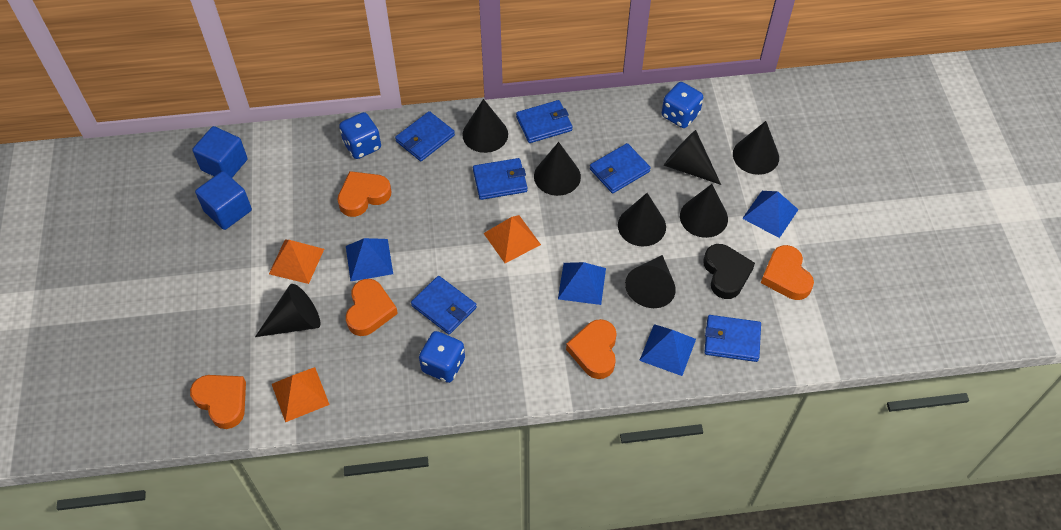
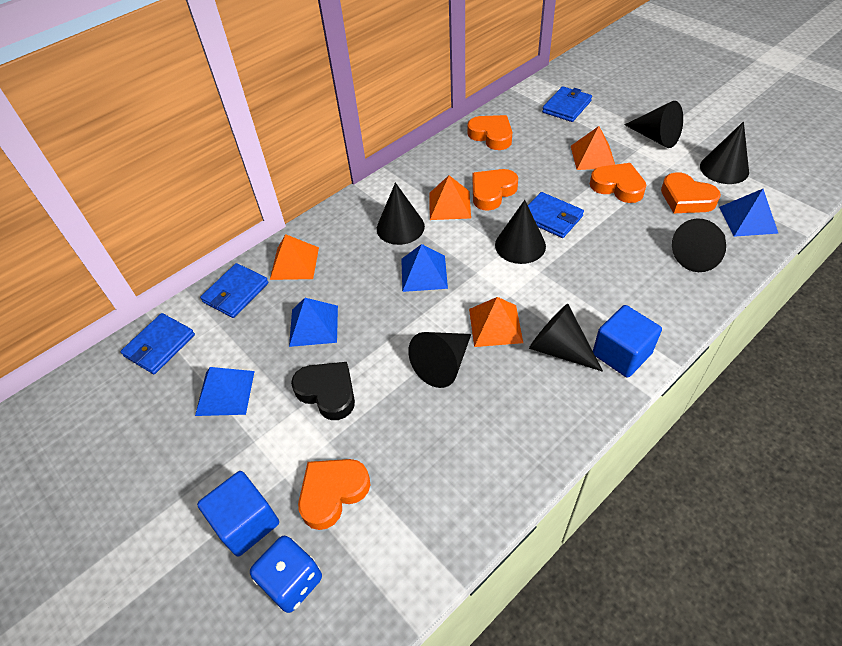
black cone: 8 -> 7
blue dice: 3 -> 1
blue wallet: 6 -> 4
orange pyramid: 3 -> 4

